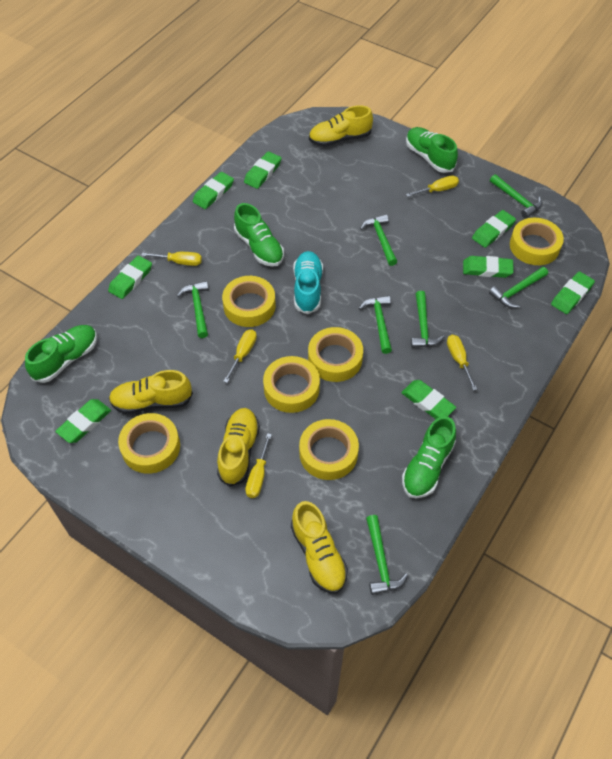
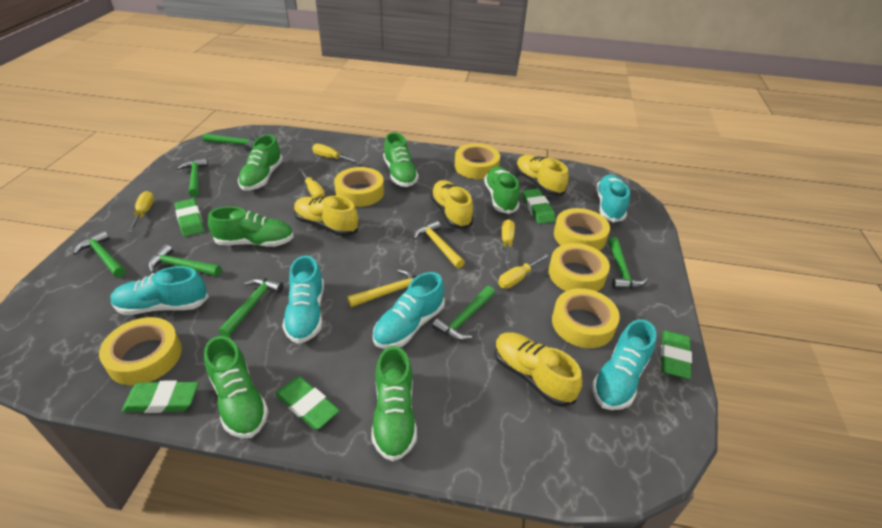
green eraser: 8 -> 5
green shoe: 4 -> 6
turquoise shoe: 1 -> 5
yellow hammer: 0 -> 2

